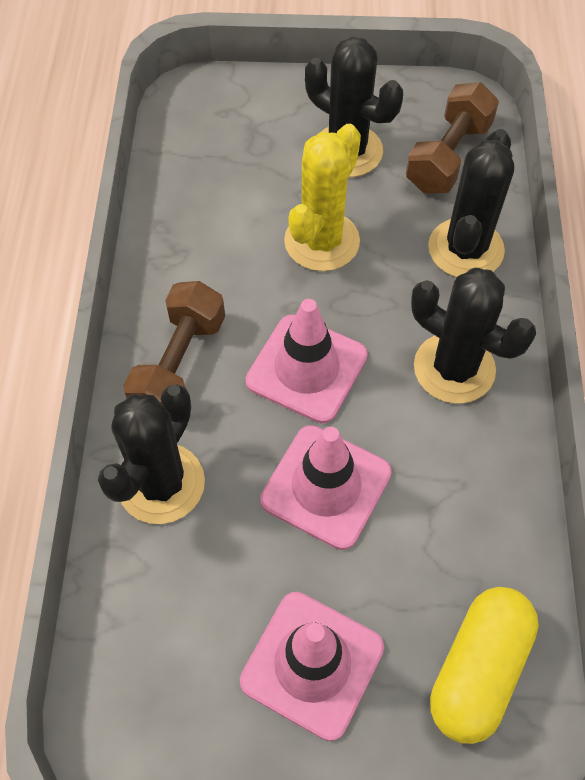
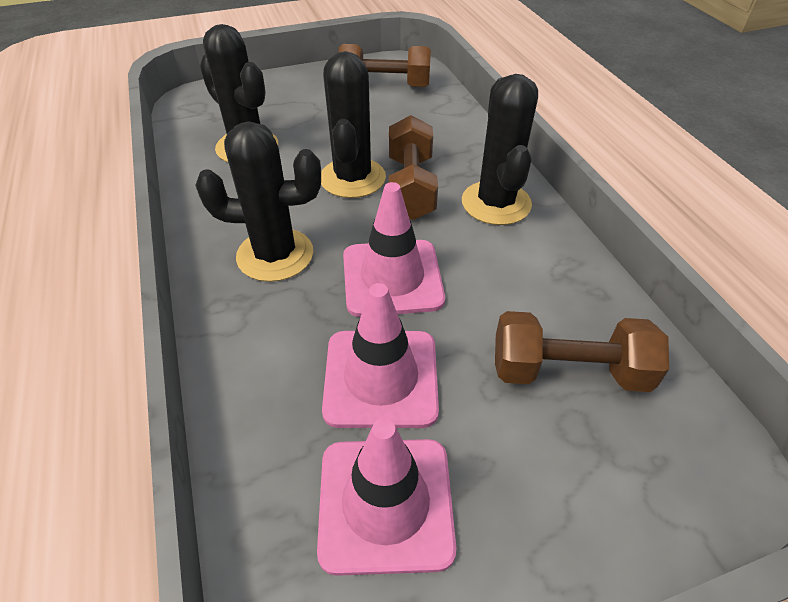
brown dumbbell: 2 -> 3
yellow cactus: 1 -> 0
yellow capsule: 1 -> 0

